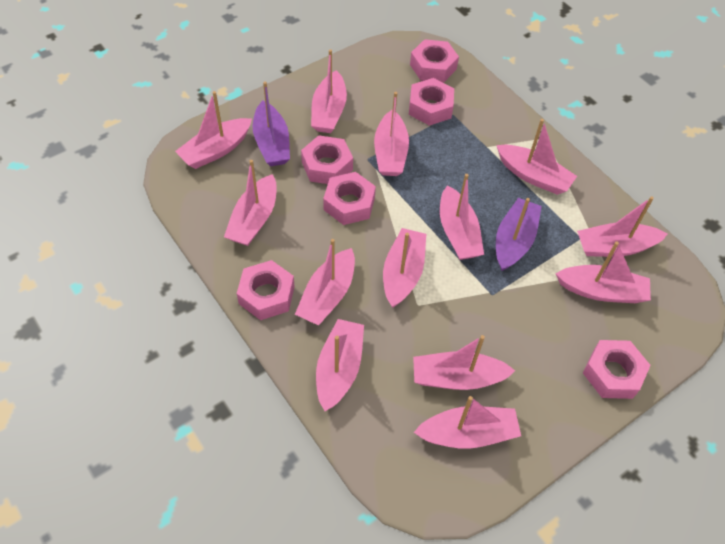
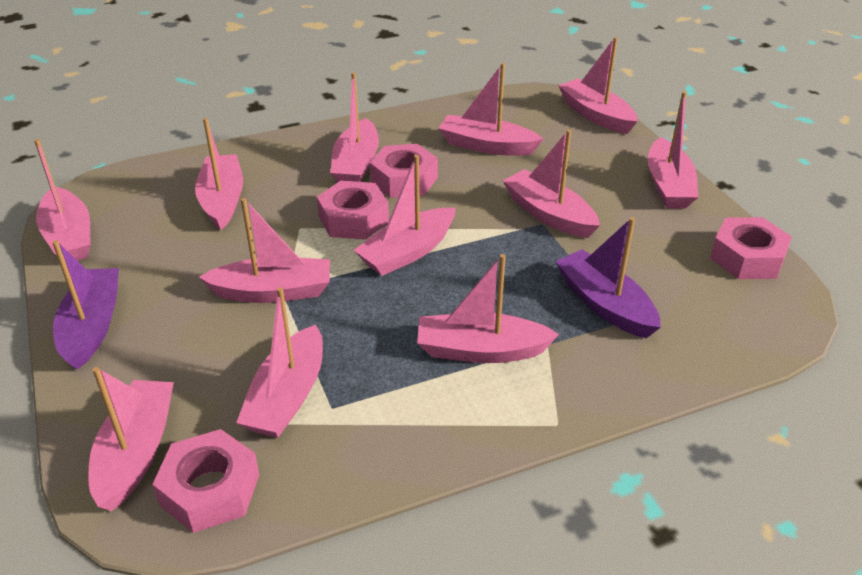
pink boat: 13 -> 12
pink nut: 6 -> 4

